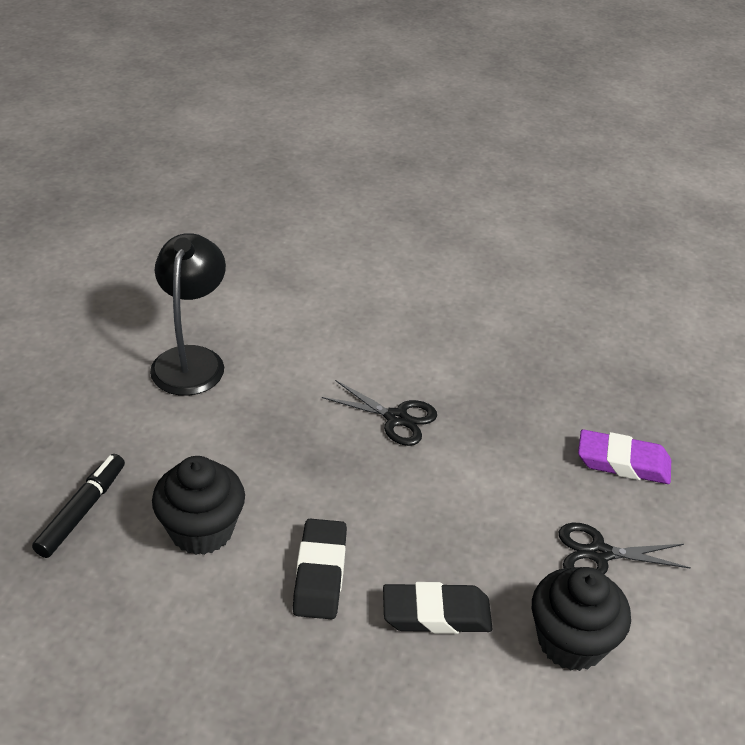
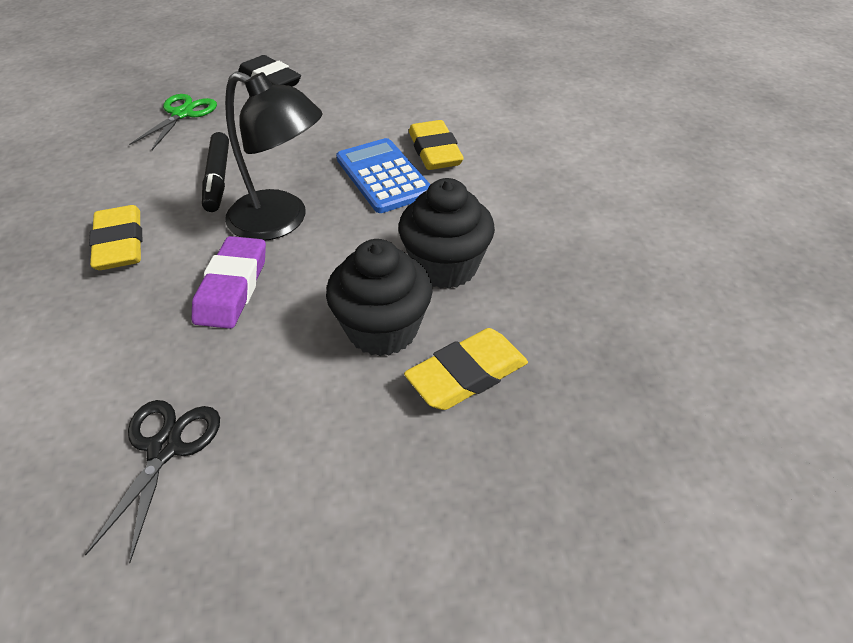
black eraser: 2 -> 1
black scissors: 2 -> 1
blue calculator: 0 -> 1
green scissors: 0 -> 1
yellow eraser: 0 -> 3

